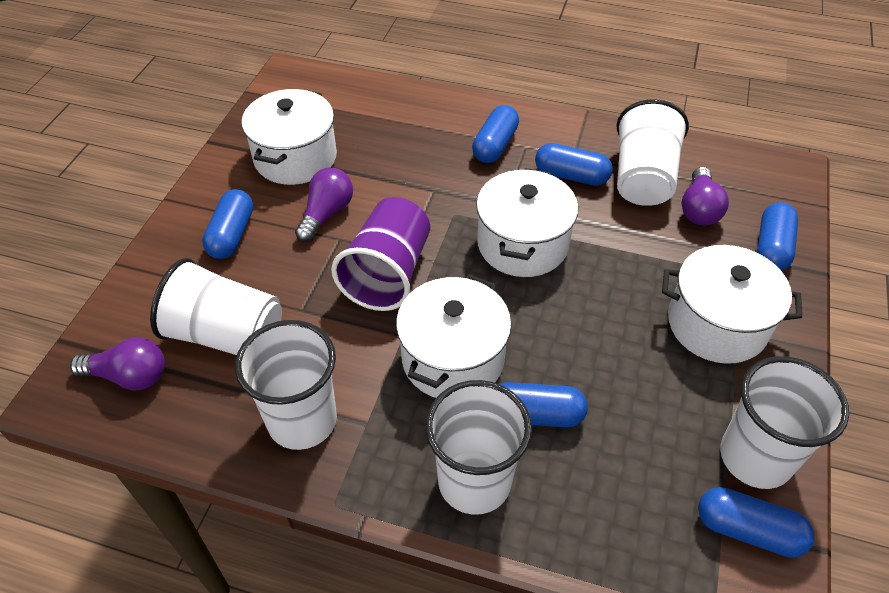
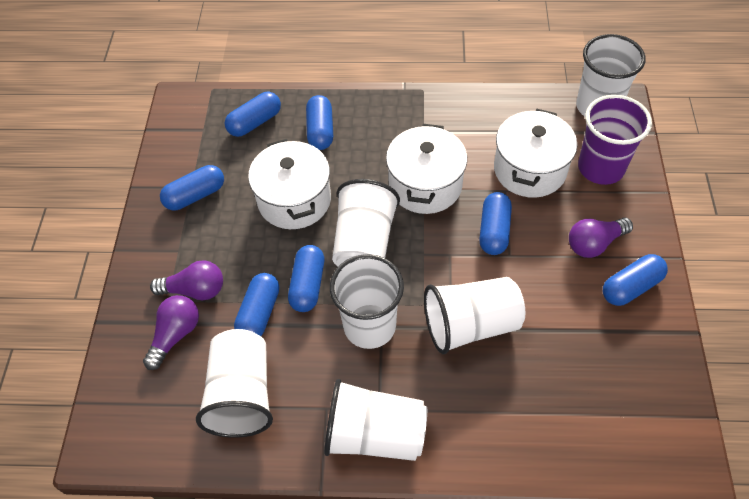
blue capsule: 6 -> 7
white cup: 5 -> 6
white pot: 4 -> 3

